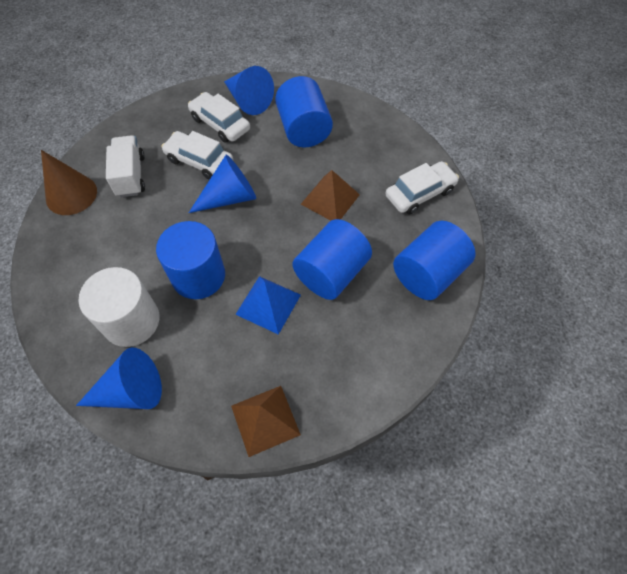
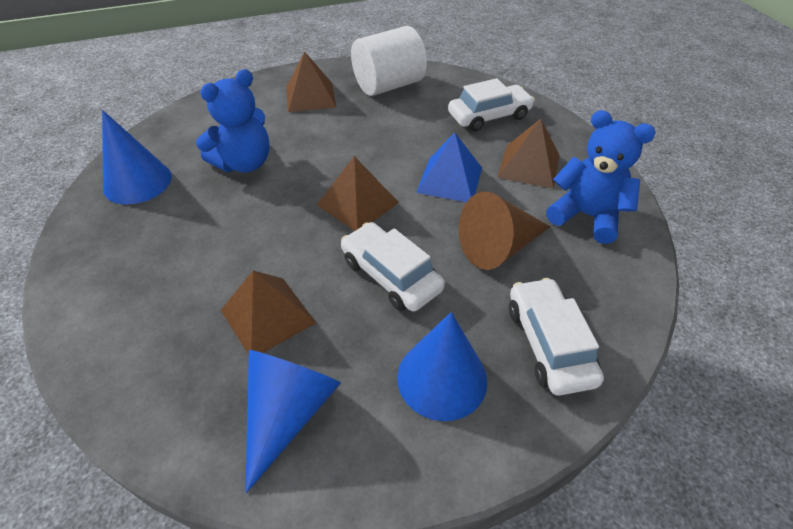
blue cylinder: 4 -> 0
blue teddy bear: 0 -> 2
brown pyramid: 2 -> 4
white truck: 1 -> 0

